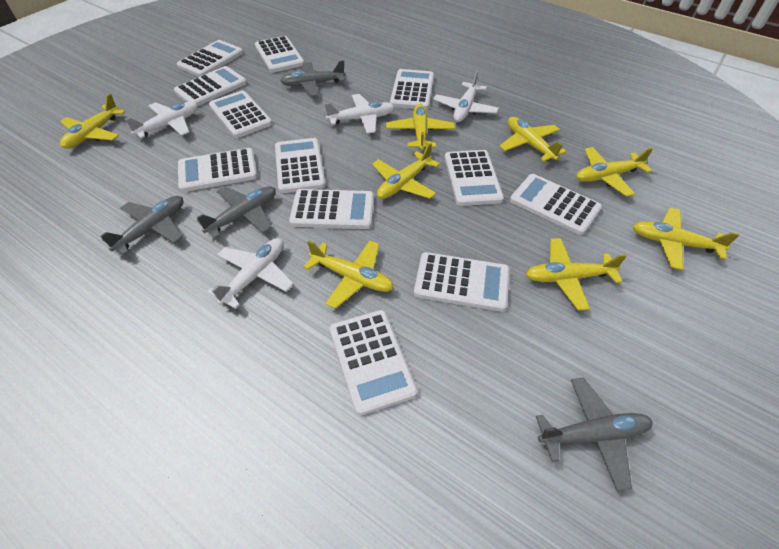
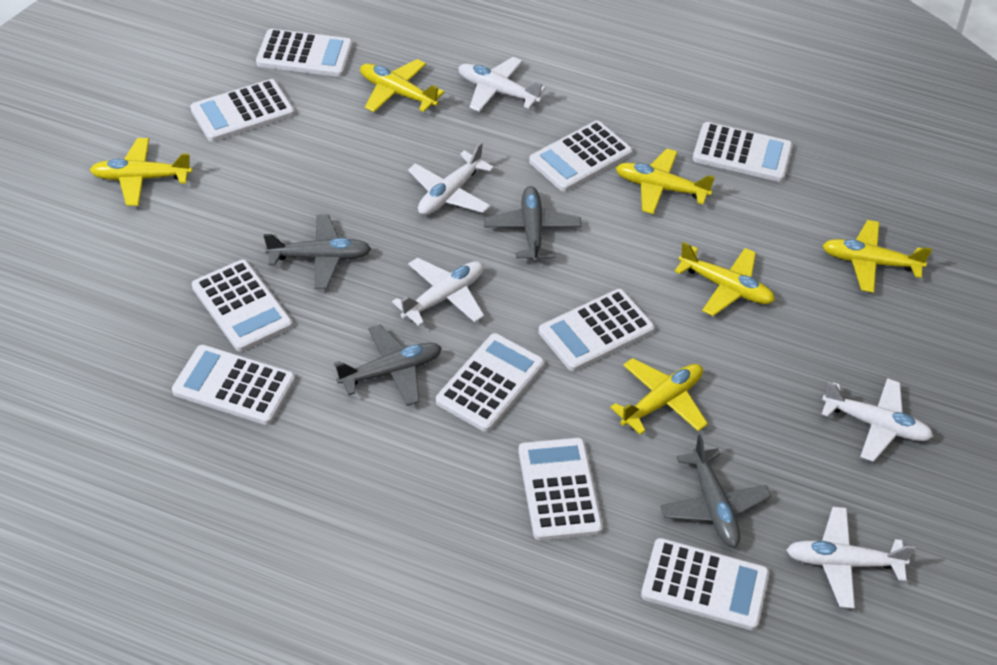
white calculator: 12 -> 10
white plane: 4 -> 5
yellow plane: 8 -> 6

